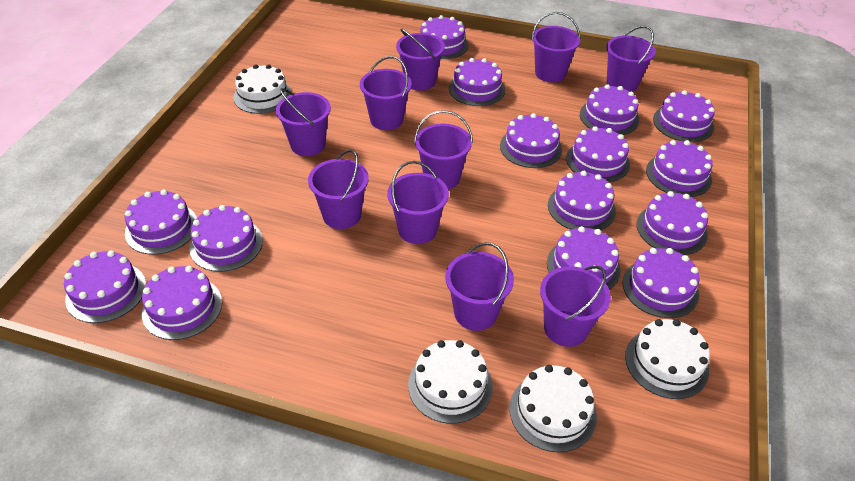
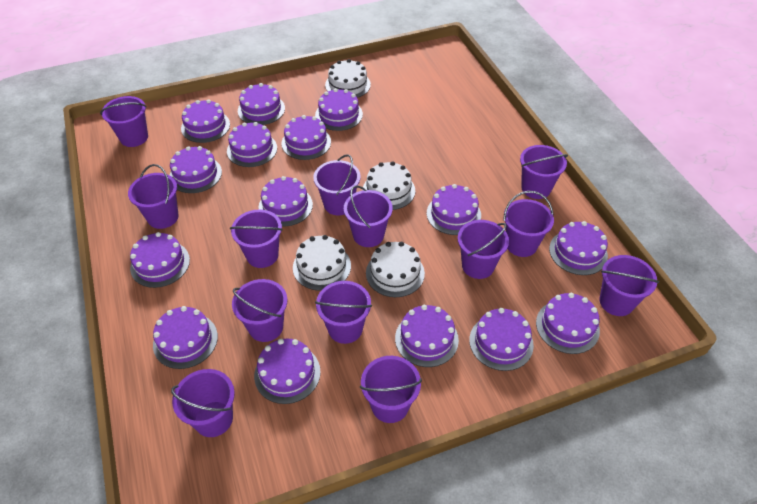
purple bucket: 10 -> 13

